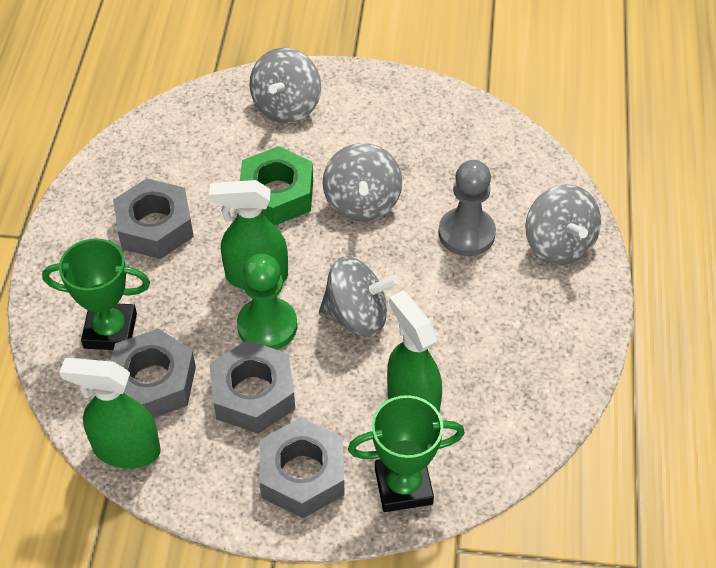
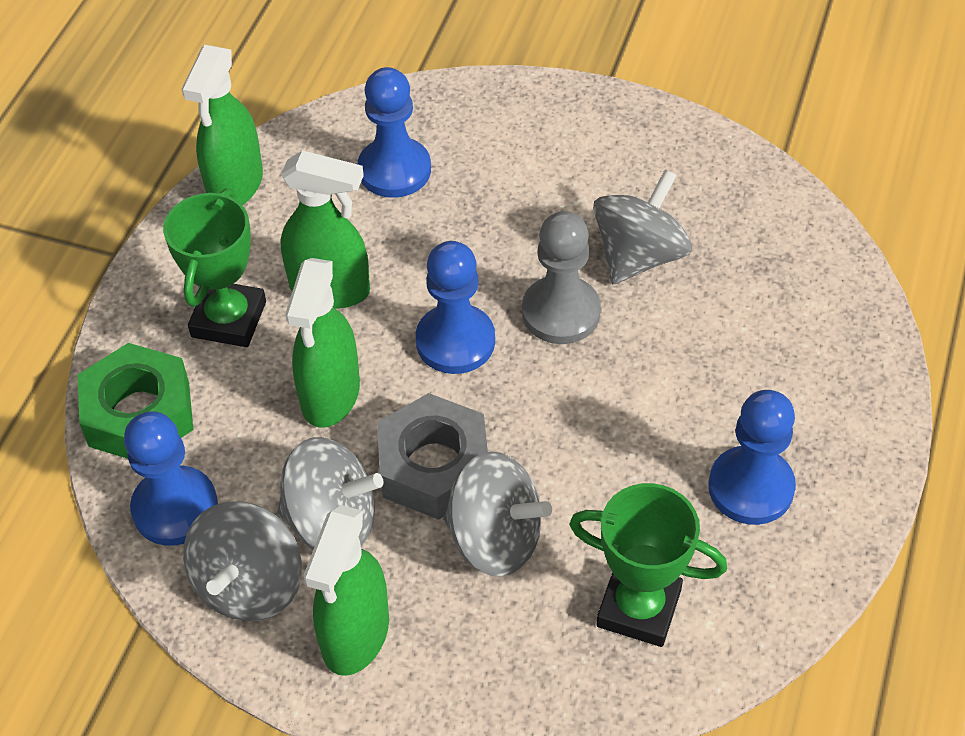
blue pawn: 0 -> 4
green pawn: 1 -> 0
green spray bottle: 3 -> 4
grey nut: 4 -> 1

